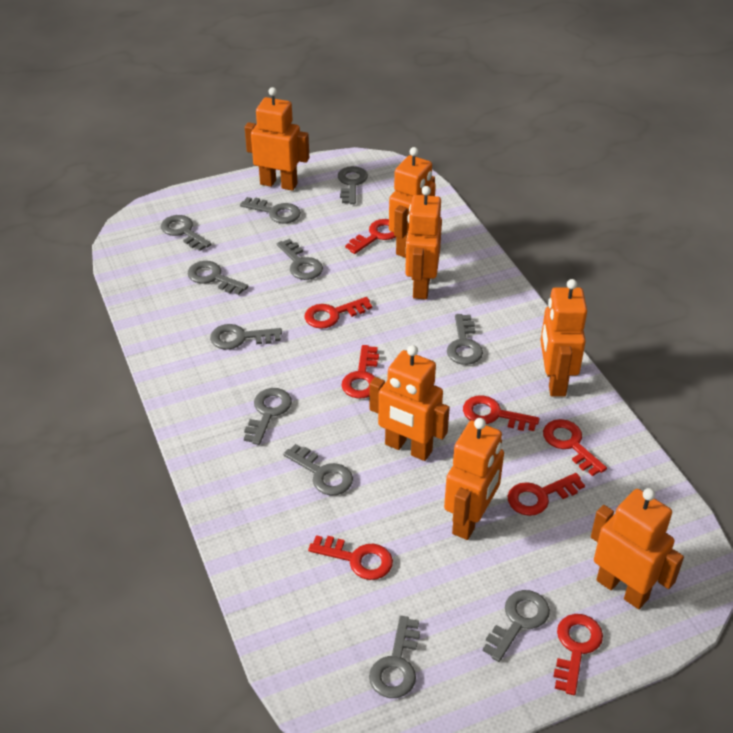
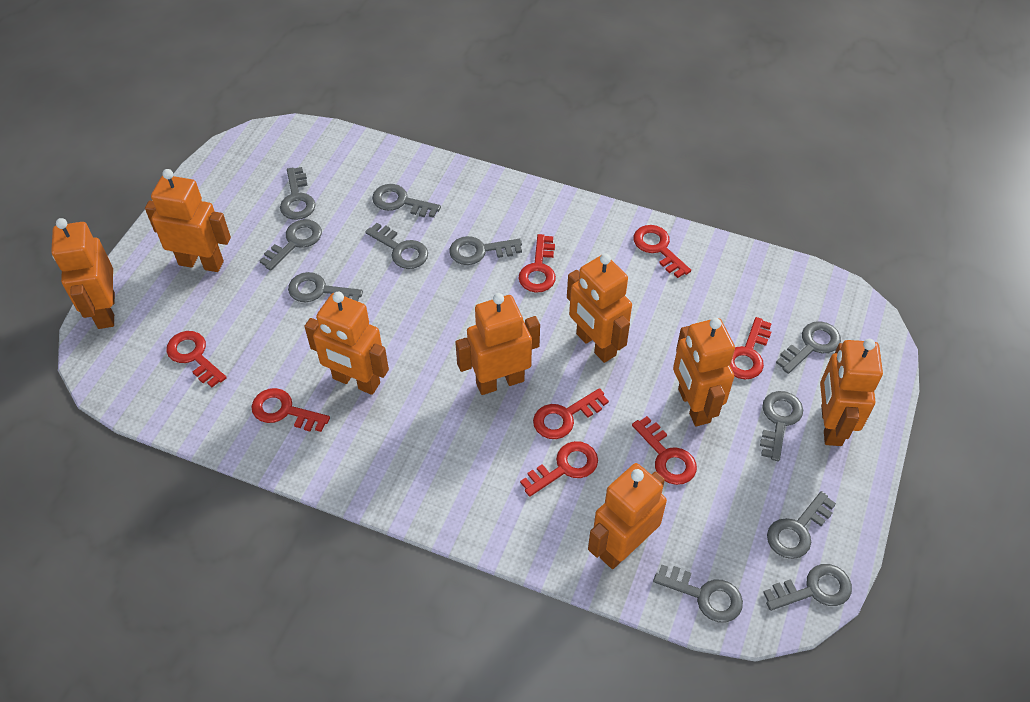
orange robot: 7 -> 8

